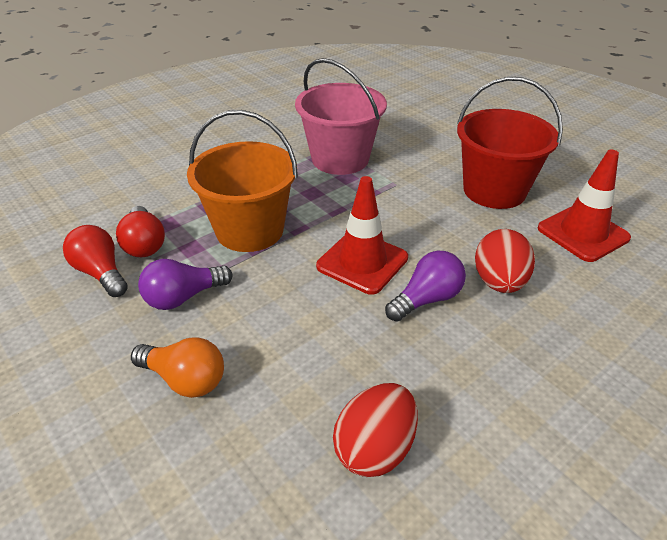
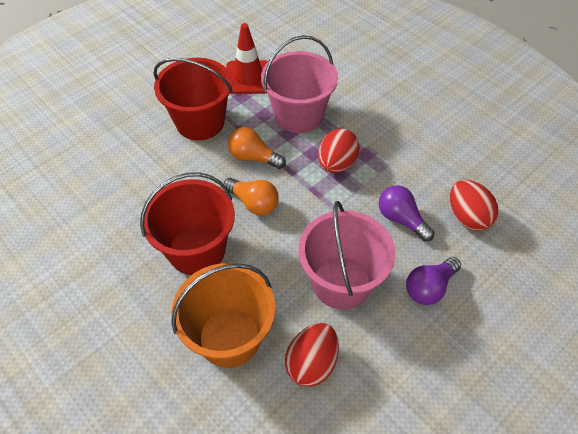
orange light bulb: 1 -> 2
pink bucket: 1 -> 2
red bucket: 1 -> 2
red egg: 2 -> 3
red light bulb: 2 -> 0
red traffic cone: 2 -> 1

